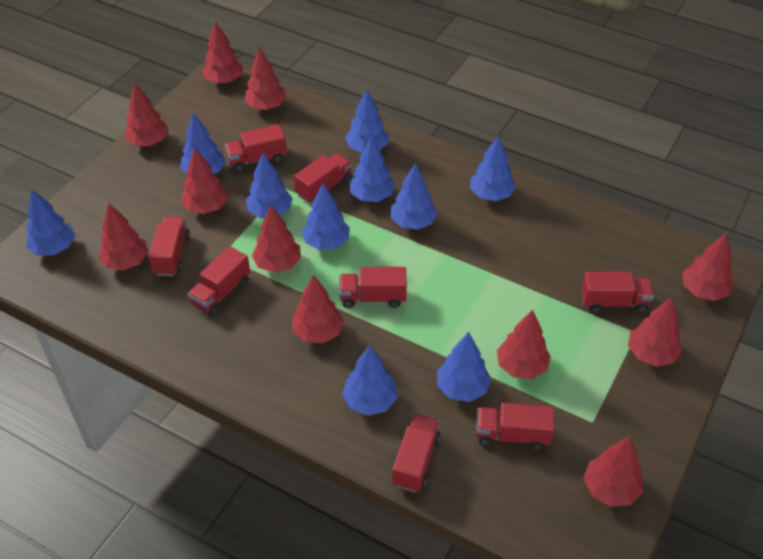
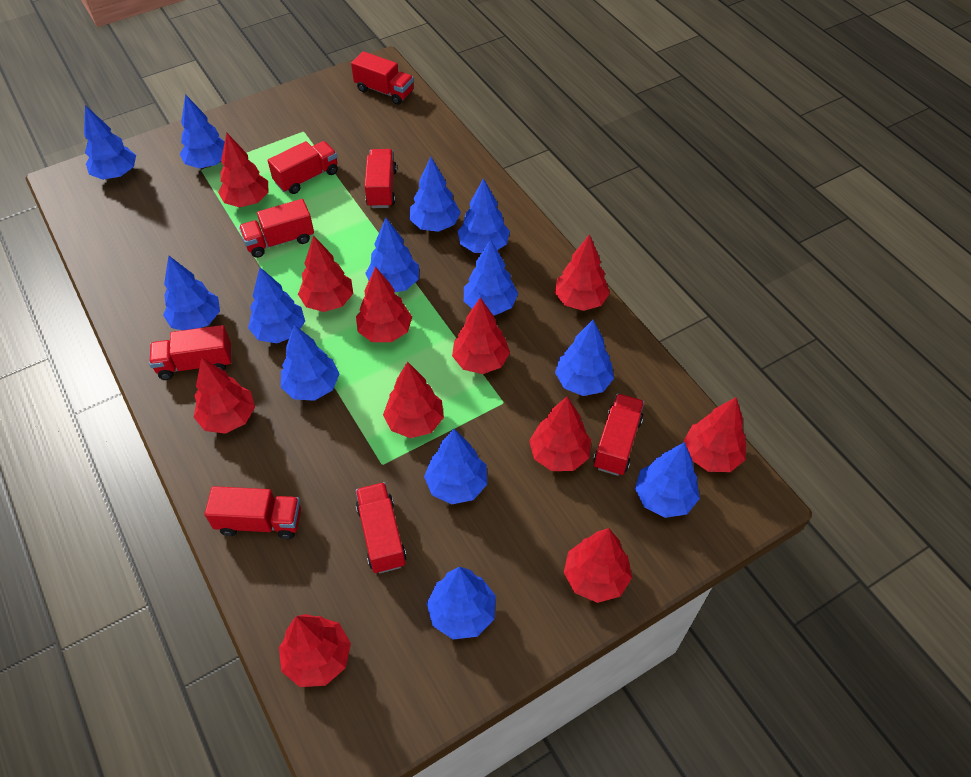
blue tree: 10 -> 13

